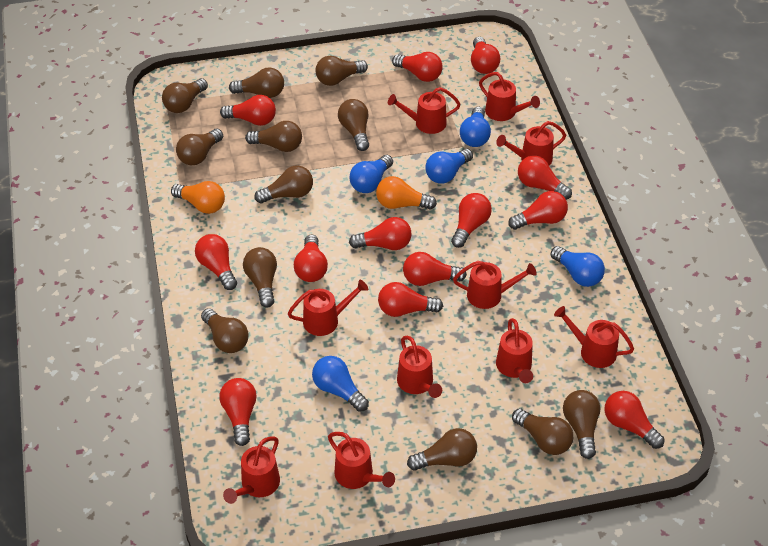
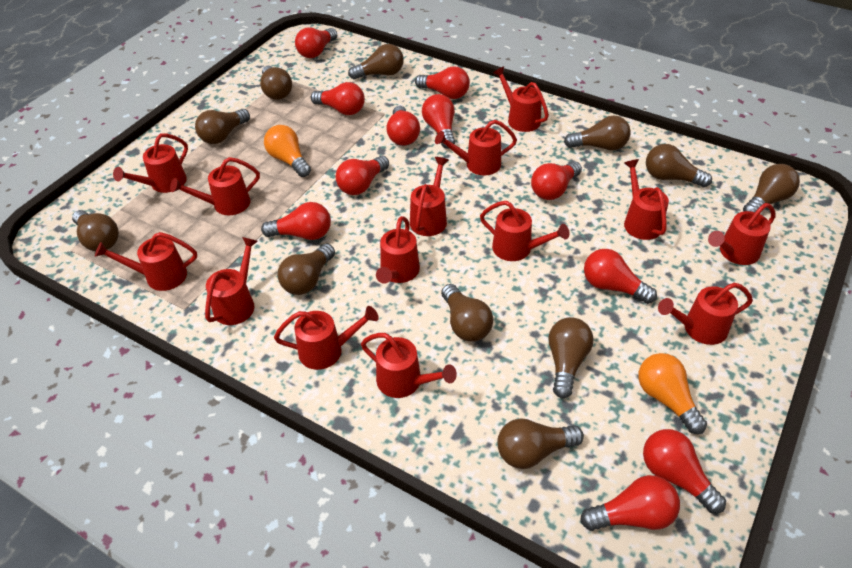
blue light bulb: 5 -> 0
brown light bulb: 12 -> 11
red light bulb: 13 -> 11
red watering can: 10 -> 14

